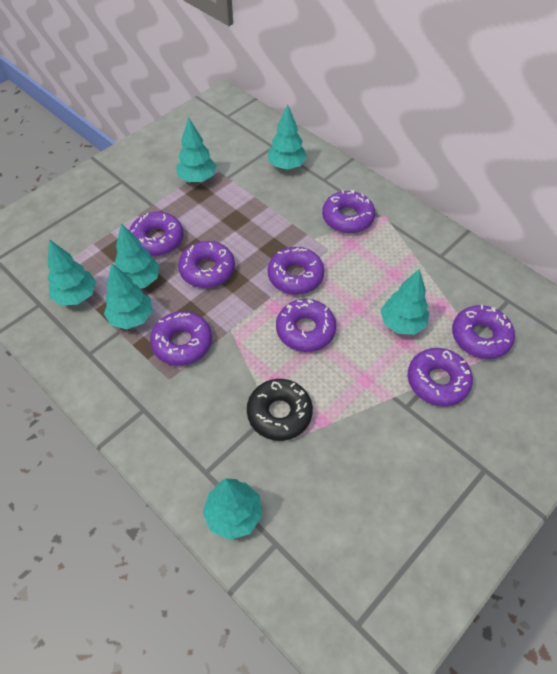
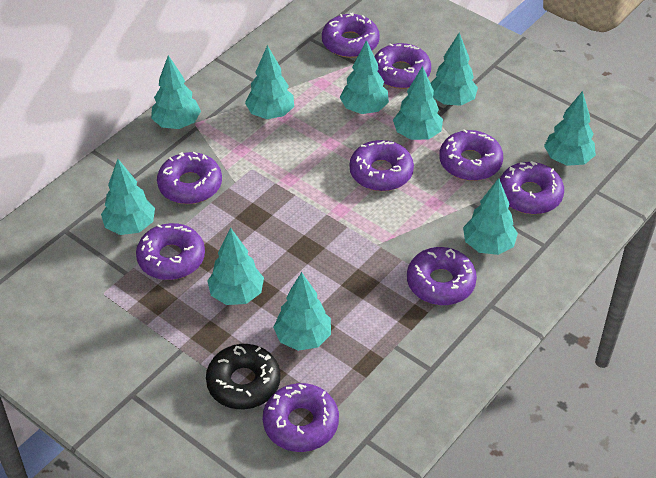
purple donut: 8 -> 9
turquoise tree: 7 -> 10

